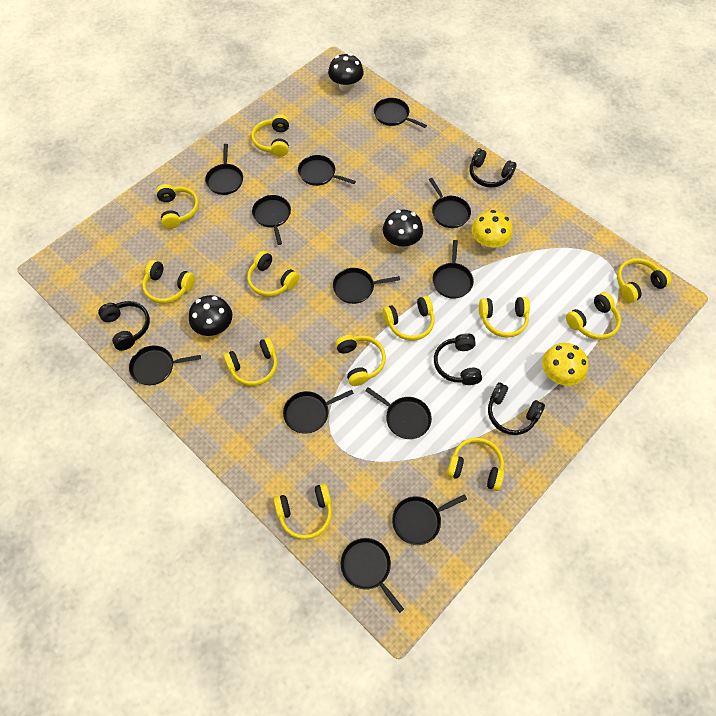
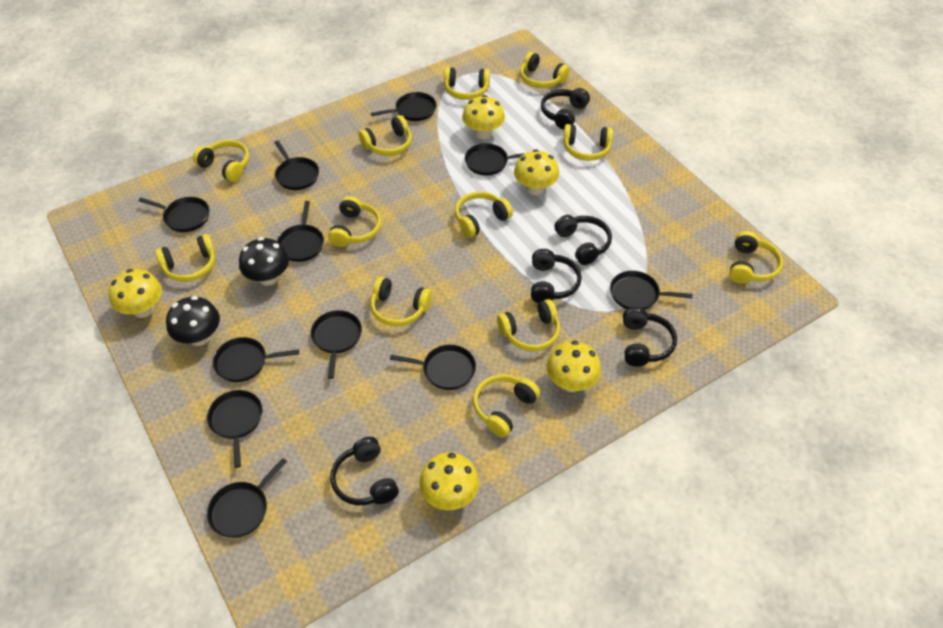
black headphones: 4 -> 5
black mushroom: 3 -> 2
black pan: 12 -> 11
yellow mushroom: 2 -> 5

